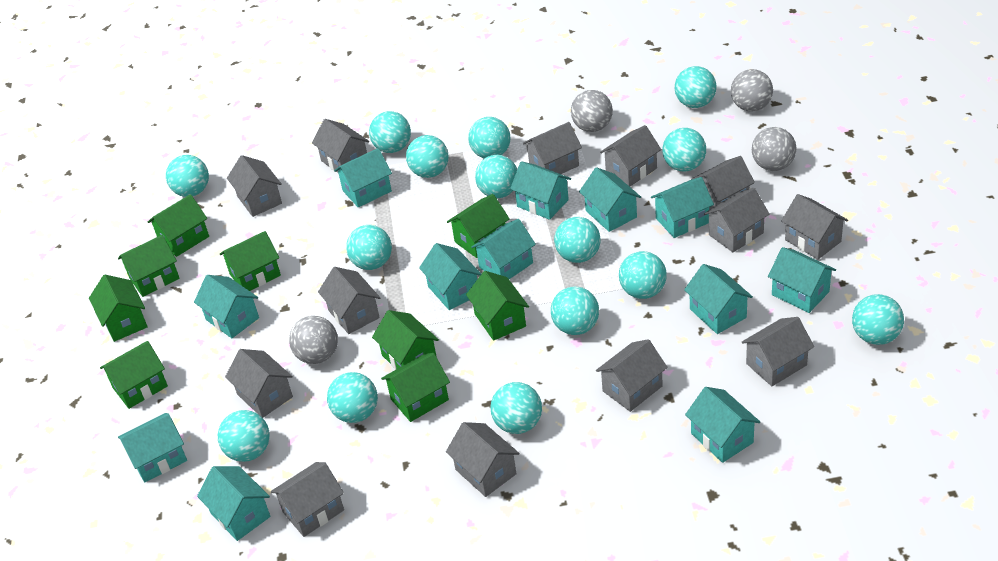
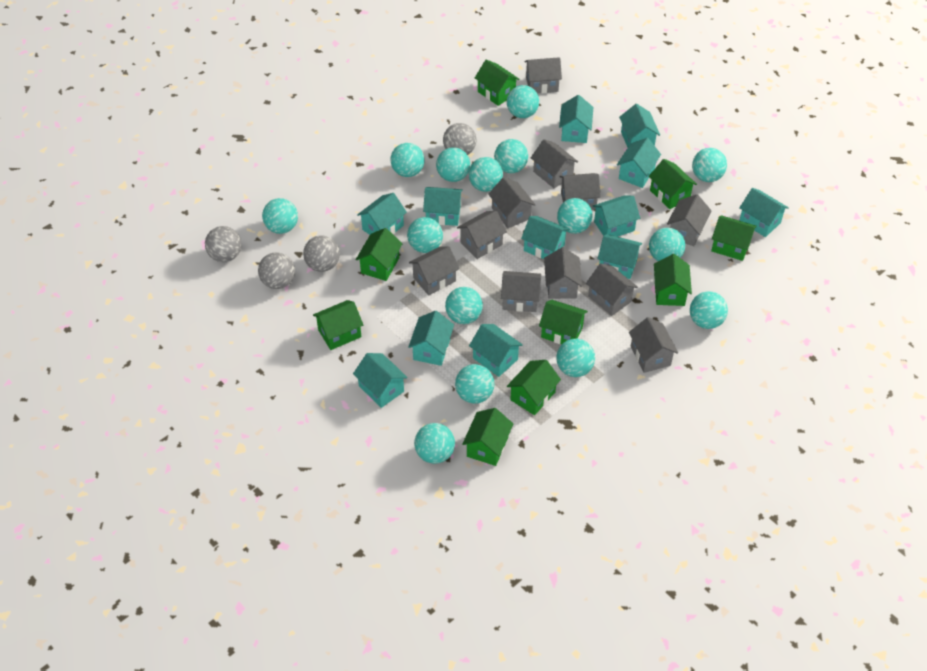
grey house: 13 -> 11

